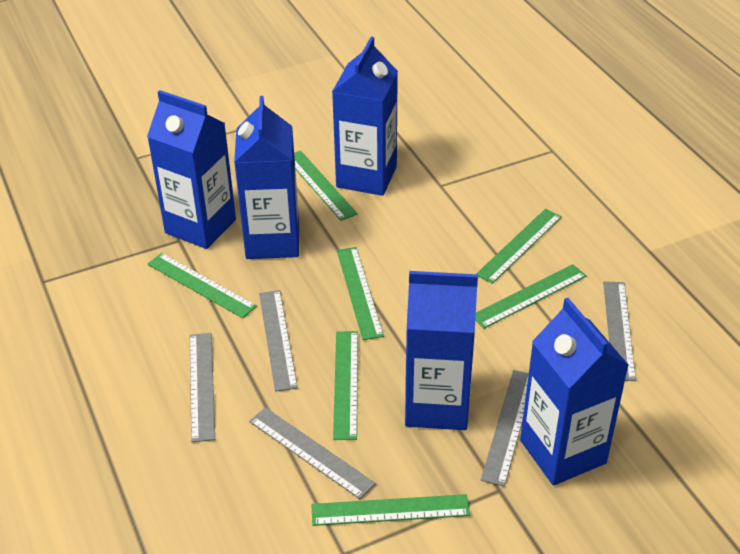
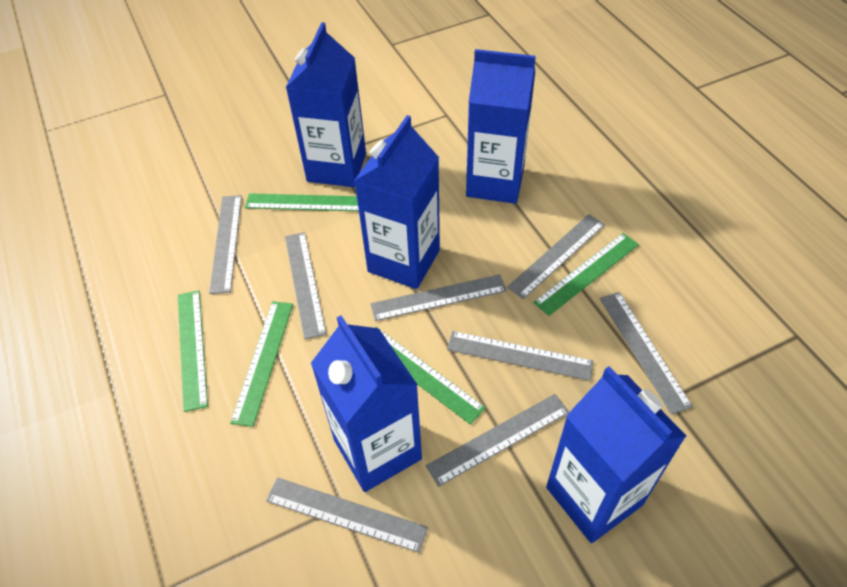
green ruler: 7 -> 5
grey ruler: 5 -> 8

